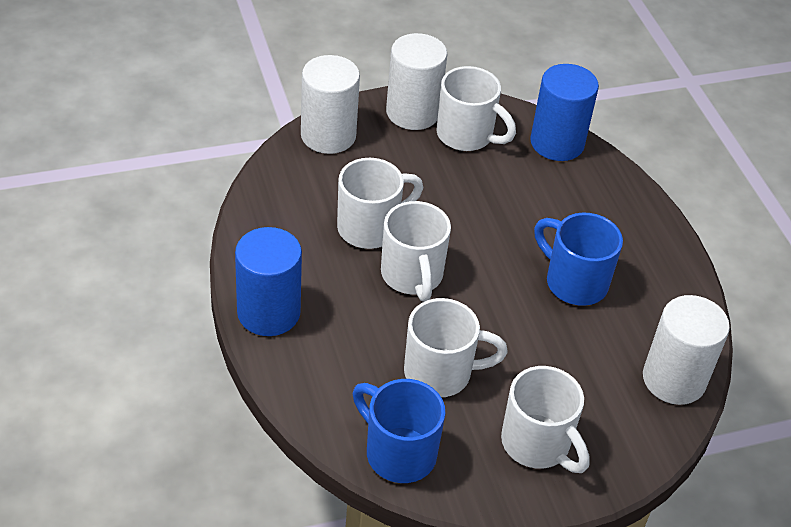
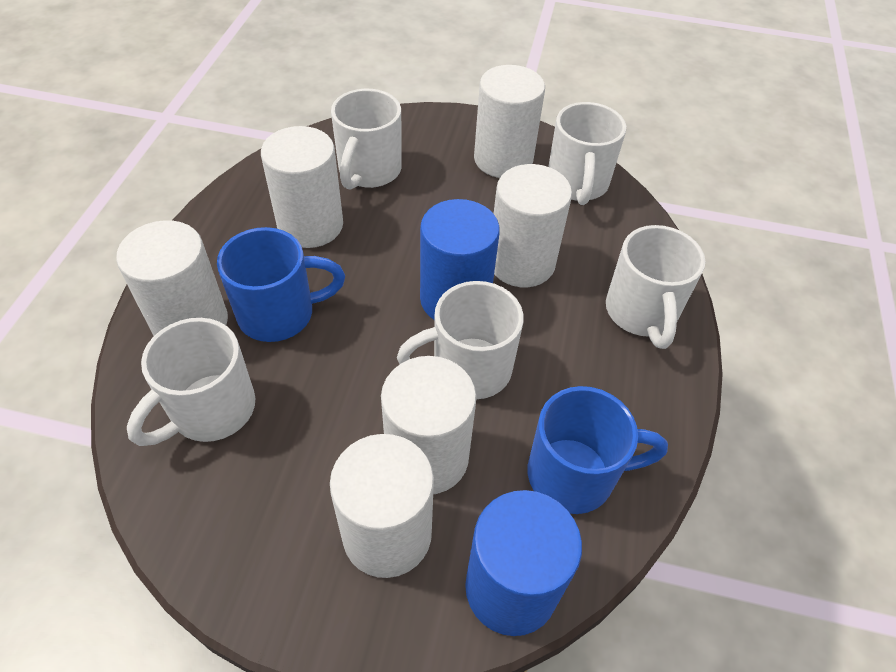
white cylinder: 3 -> 6

